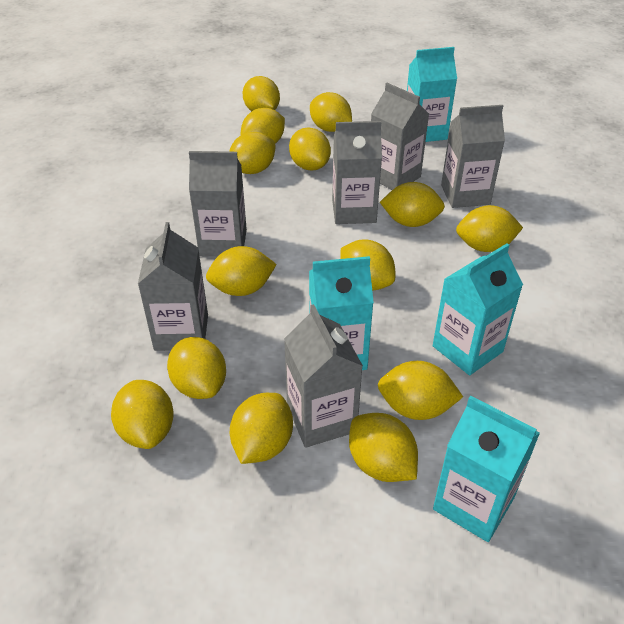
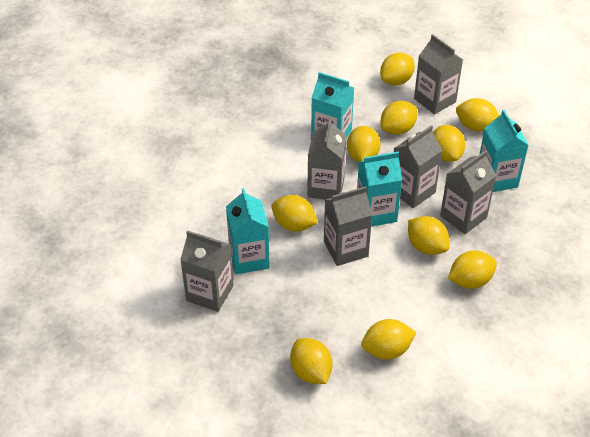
yellow lemon: 14 -> 10

